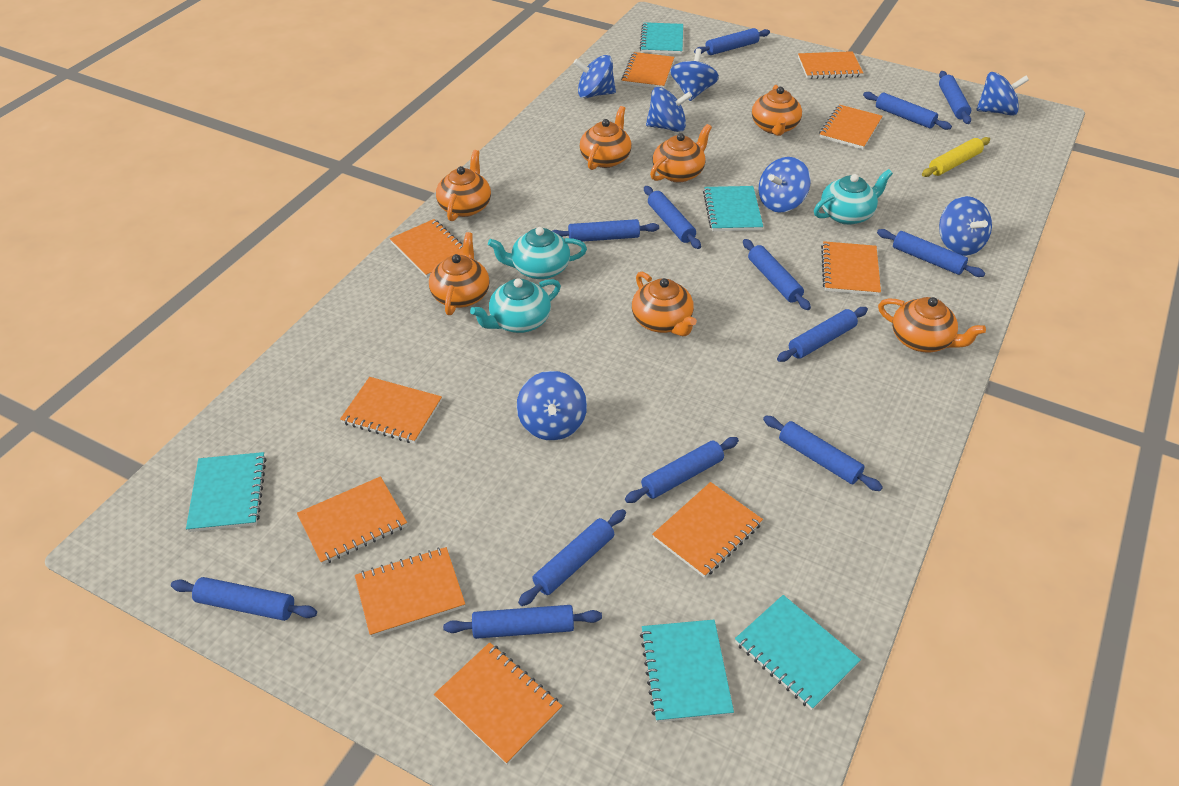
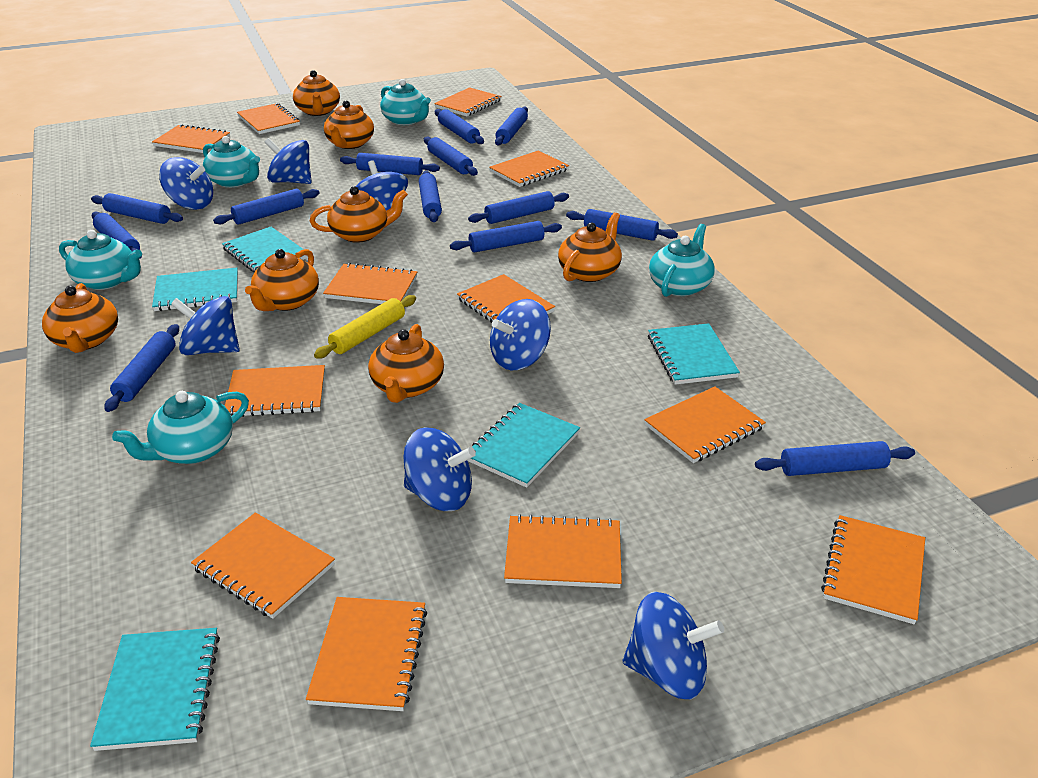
orange notebook: 10 -> 12
turquoise teapot: 3 -> 5

